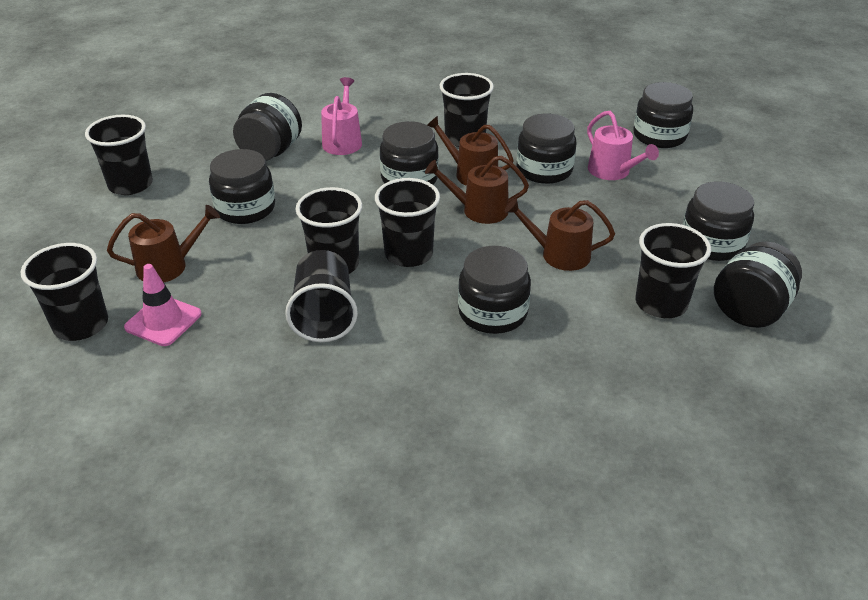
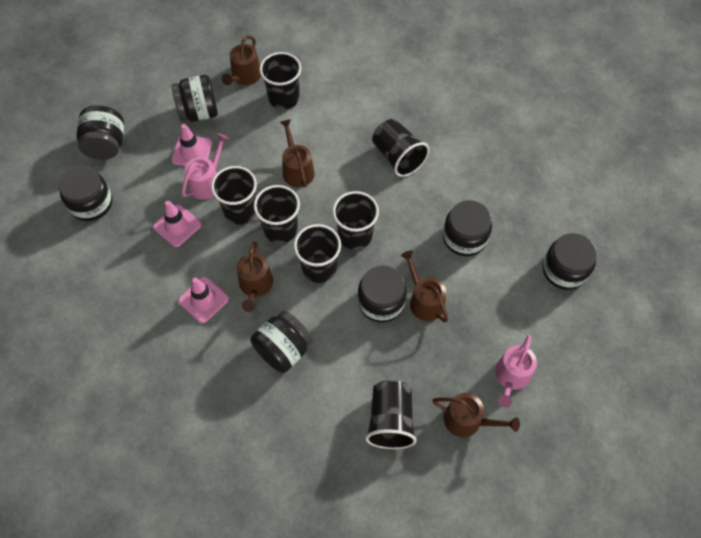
black jar: 8 -> 7
brown watering can: 4 -> 5
pink traffic cone: 1 -> 3

